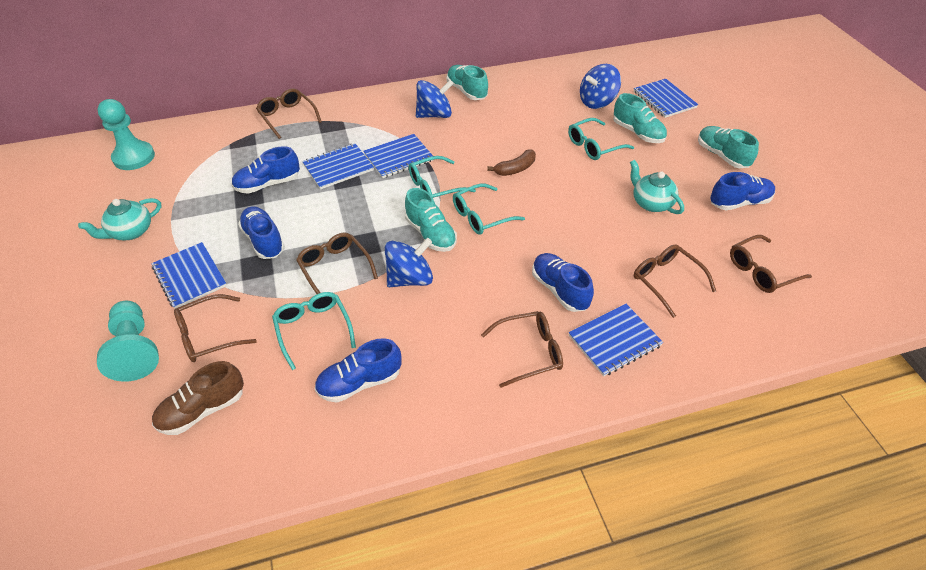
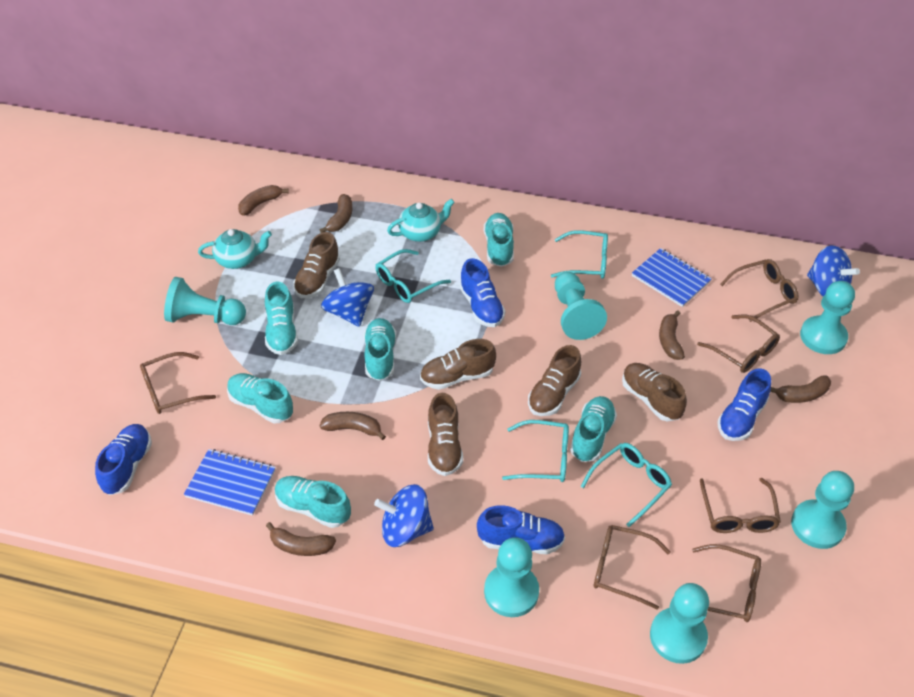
blue notebook: 5 -> 2
blue shoe: 5 -> 4
brown banana: 1 -> 6
brown shoe: 1 -> 5
turquoise pawn: 2 -> 6
turquoise shoe: 4 -> 6

